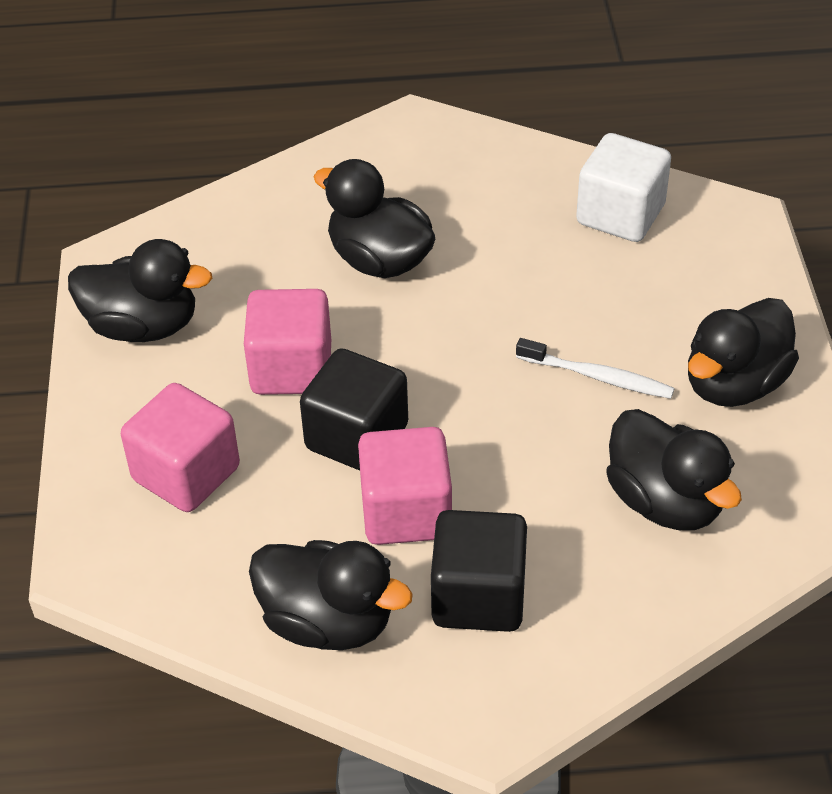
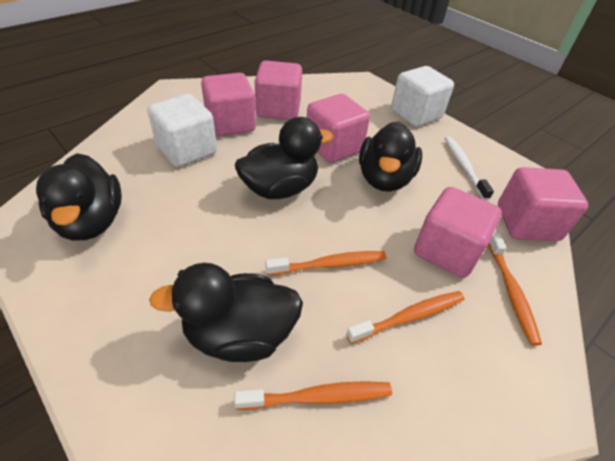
black cube: 2 -> 0
black duck: 5 -> 4
orange toothbrush: 0 -> 4
pink cube: 3 -> 5
white cube: 1 -> 2

